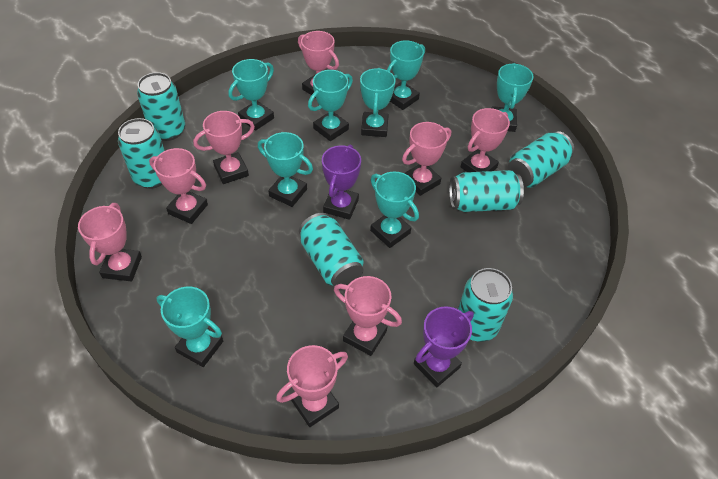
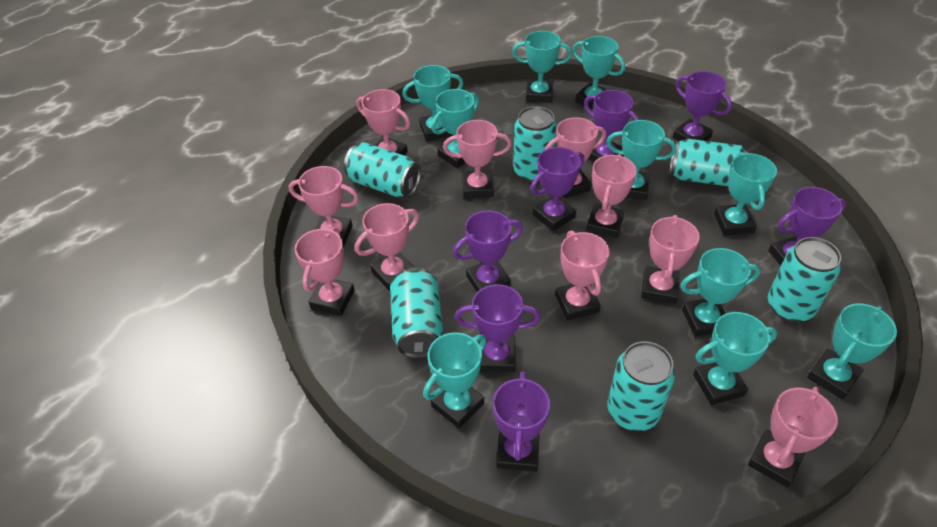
pink trophy: 8 -> 10
purple trophy: 2 -> 7
turquoise trophy: 8 -> 10

